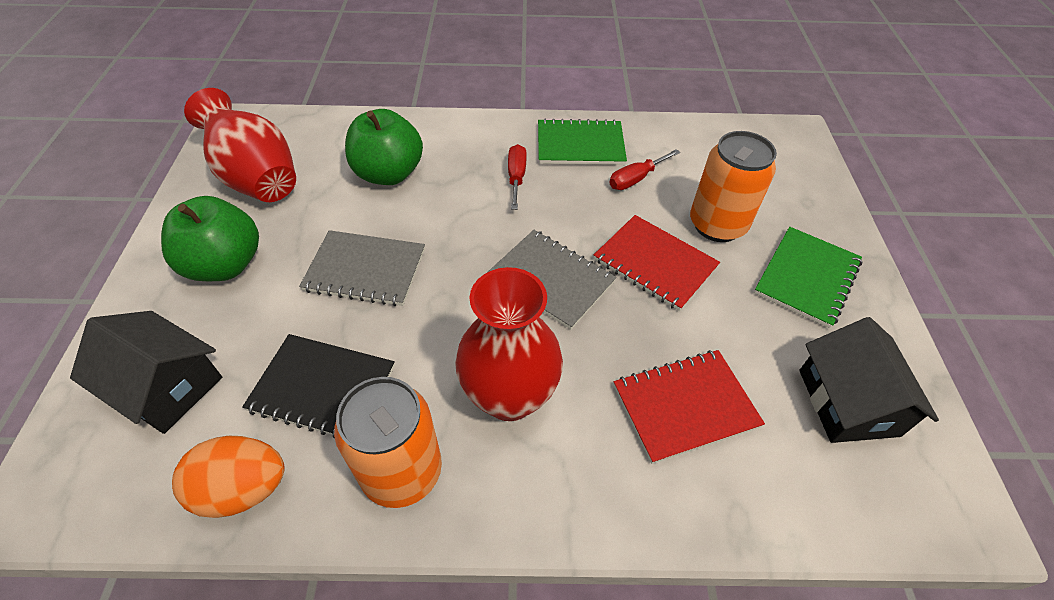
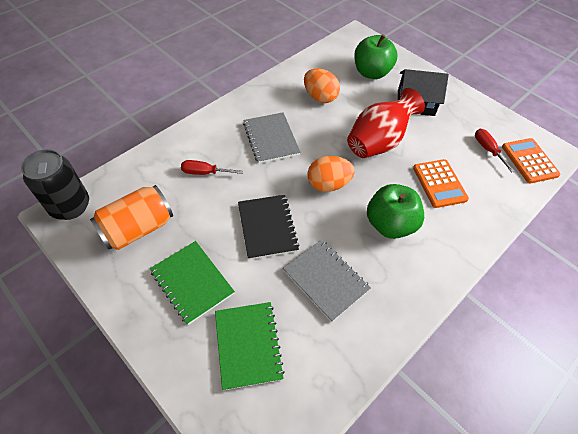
black can: 0 -> 1
black house: 2 -> 1
orange calculator: 0 -> 2
orange can: 2 -> 1
orange egg: 1 -> 2
red notebook: 2 -> 0
red vase: 2 -> 1

